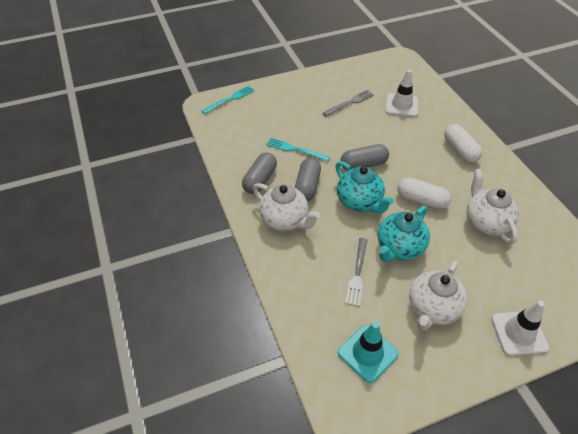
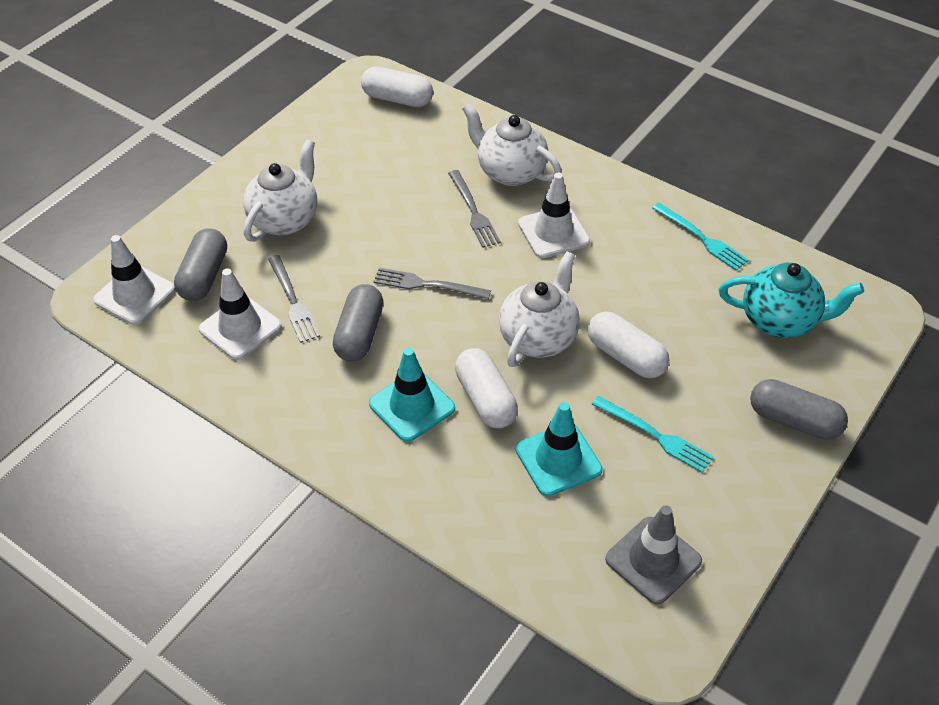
grey fork: 2 -> 3
grey traffic cone: 0 -> 1
turquoise teapot: 2 -> 1
turquoise traffic cone: 1 -> 2
white capsule: 2 -> 3
white traffic cone: 2 -> 3

